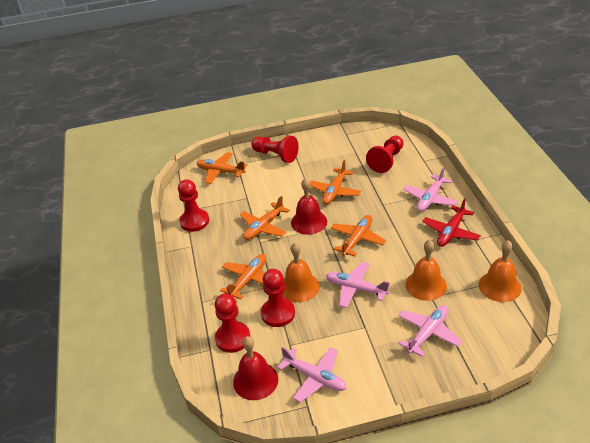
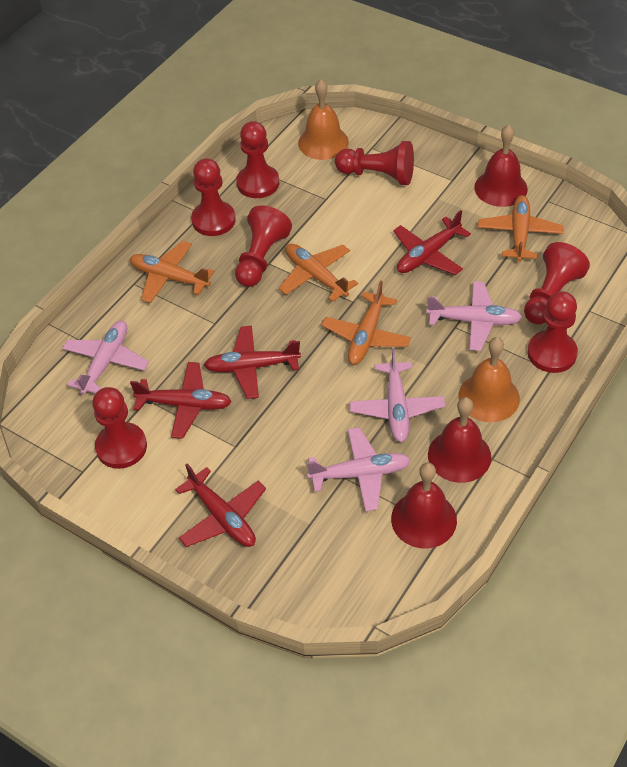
orange bell: 3 -> 2
orange plane: 5 -> 4
red bell: 2 -> 3
red pawn: 5 -> 7
red plane: 1 -> 4

